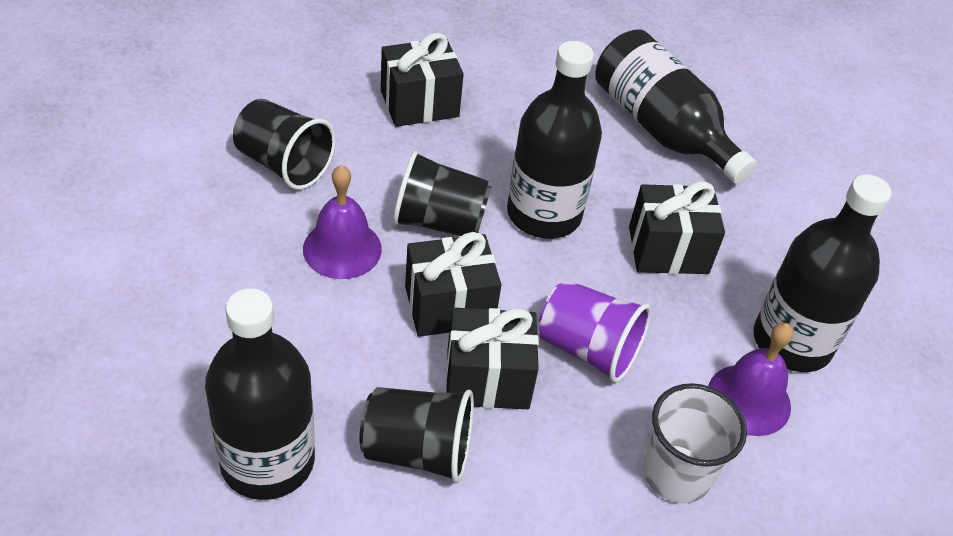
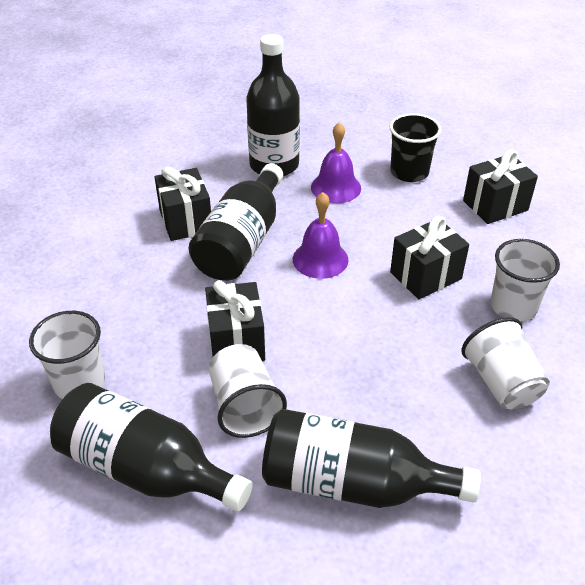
black cup: 3 -> 1
purple cup: 1 -> 0
white cup: 1 -> 4

